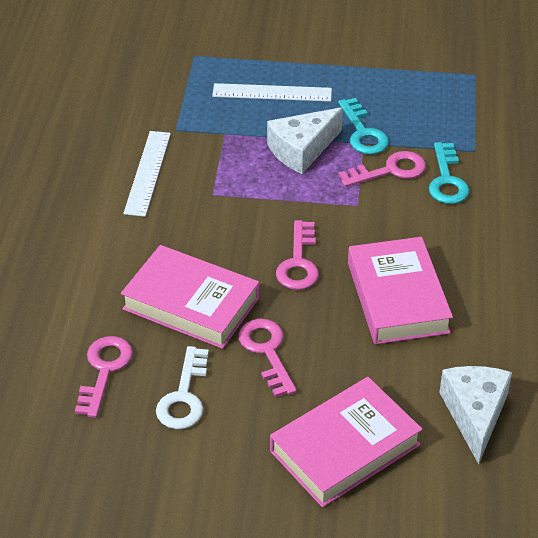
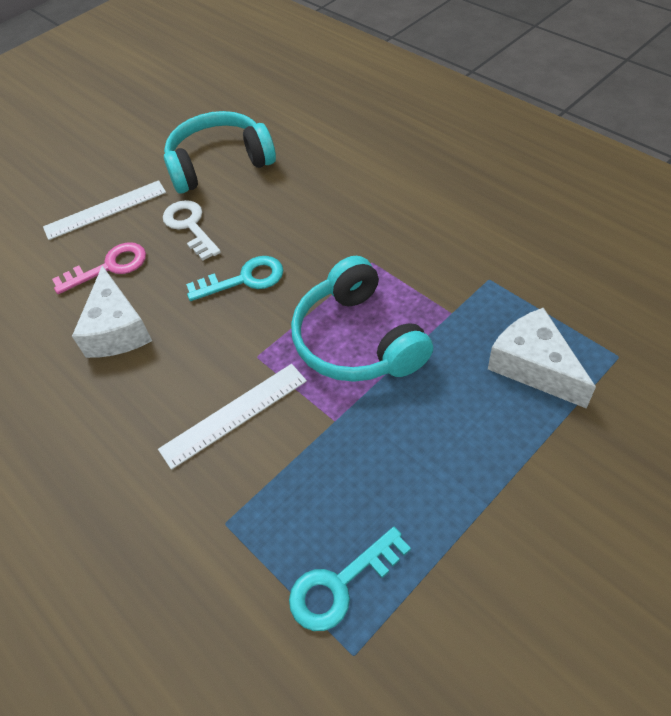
pink book: 3 -> 0
pink key: 4 -> 1
turquoise headphones: 0 -> 2

